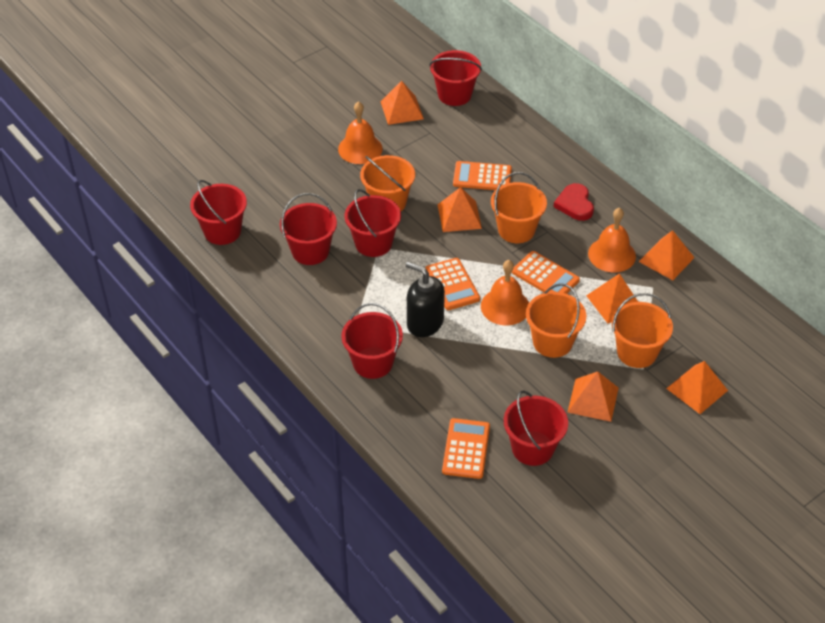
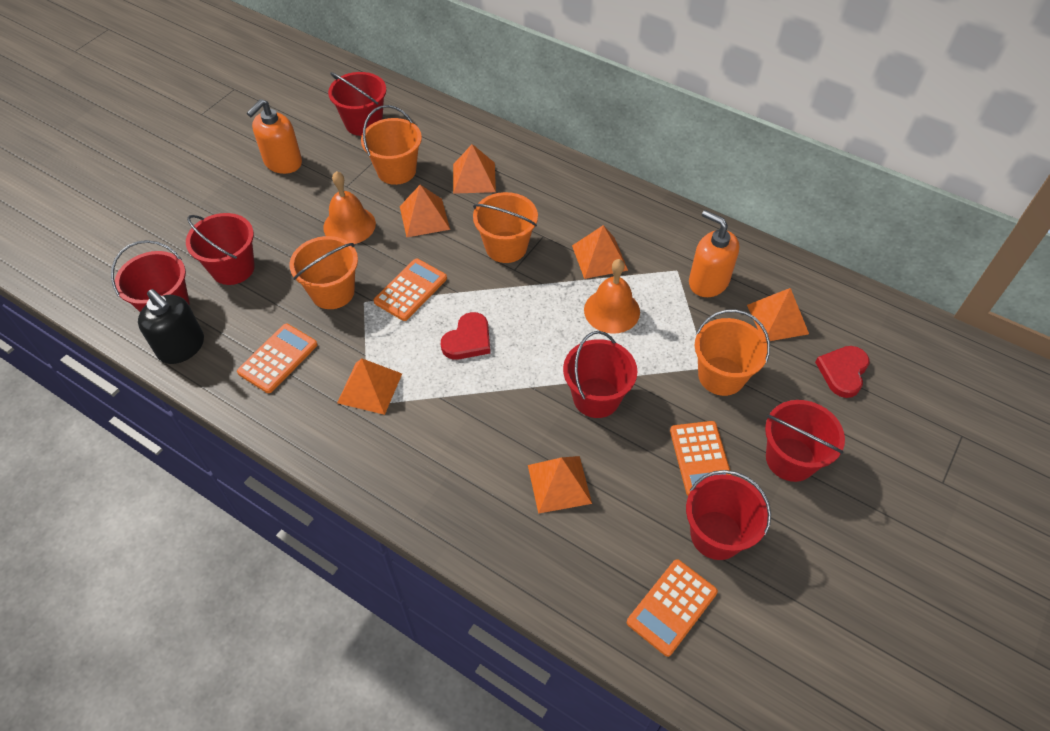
orange bell: 3 -> 2
orange soap dispenser: 0 -> 2
red heart: 1 -> 2

